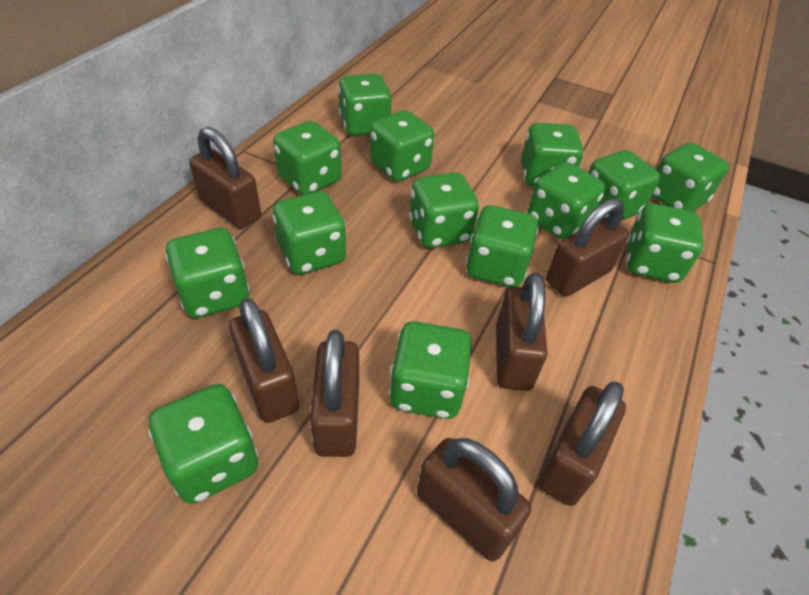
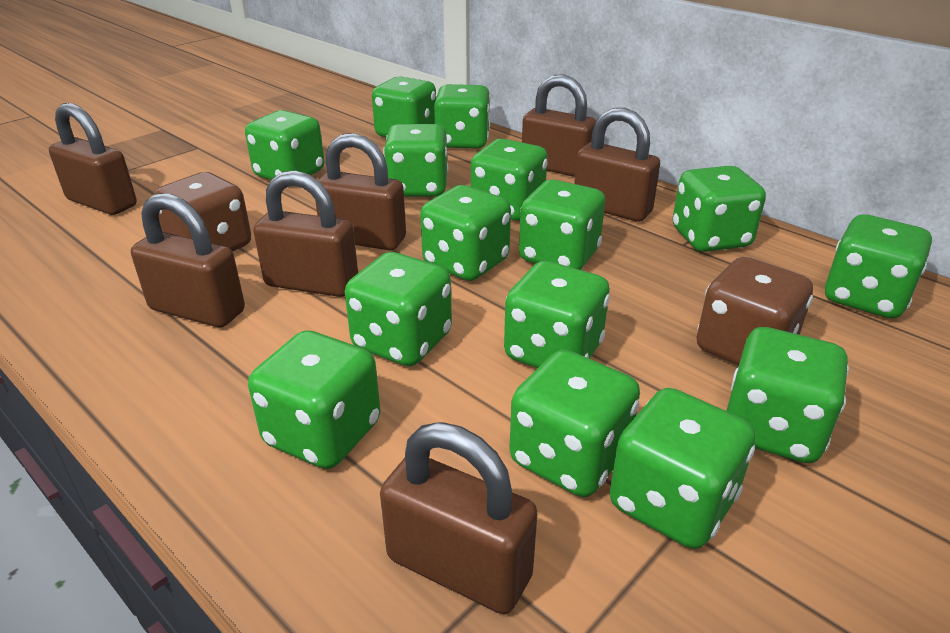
brown dice: 0 -> 2
green dice: 14 -> 15

